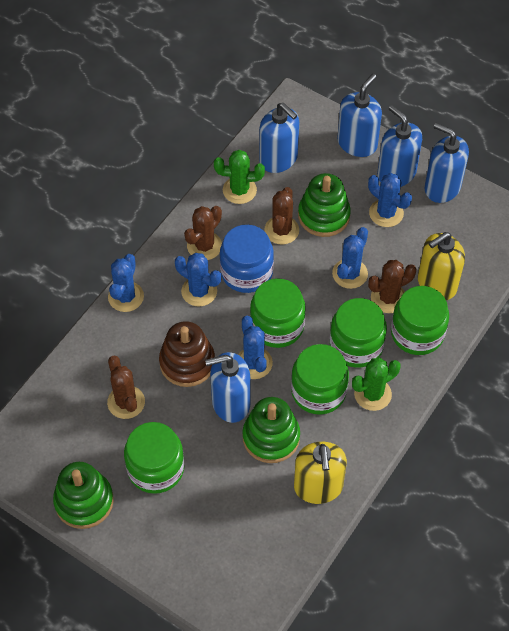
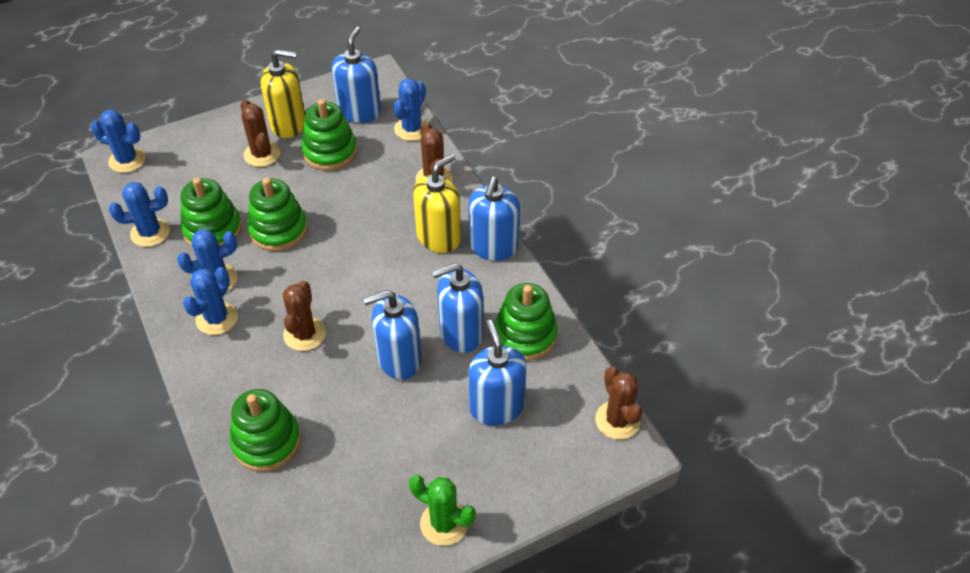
blue jar: 1 -> 0
brown stacking toy: 1 -> 0
green cactus: 2 -> 1
green jar: 5 -> 0
green stacking toy: 3 -> 5

